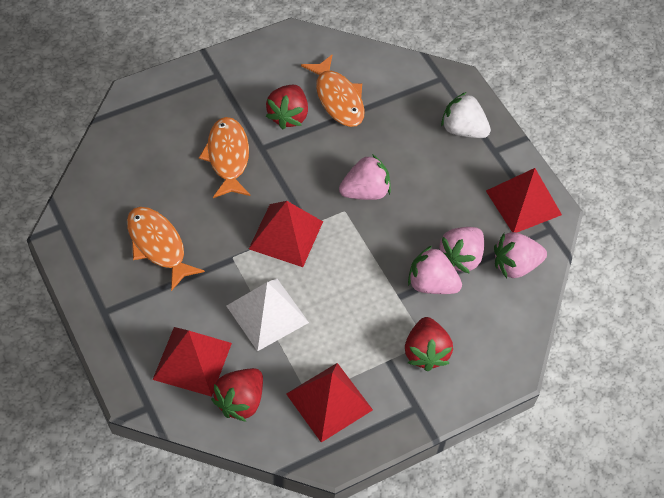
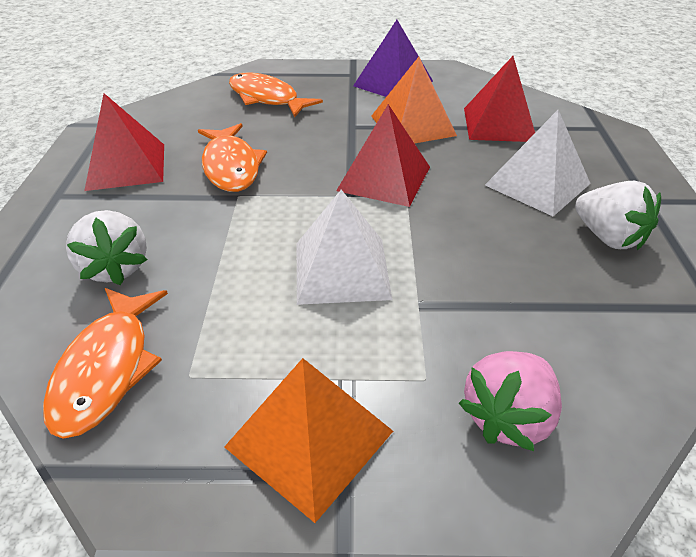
orange pyramid: 0 -> 2
pink strawberry: 4 -> 1
purple pyramid: 0 -> 1
red pyramid: 4 -> 3
red strawberry: 3 -> 0
white pyramid: 1 -> 2
white strawberry: 1 -> 2

